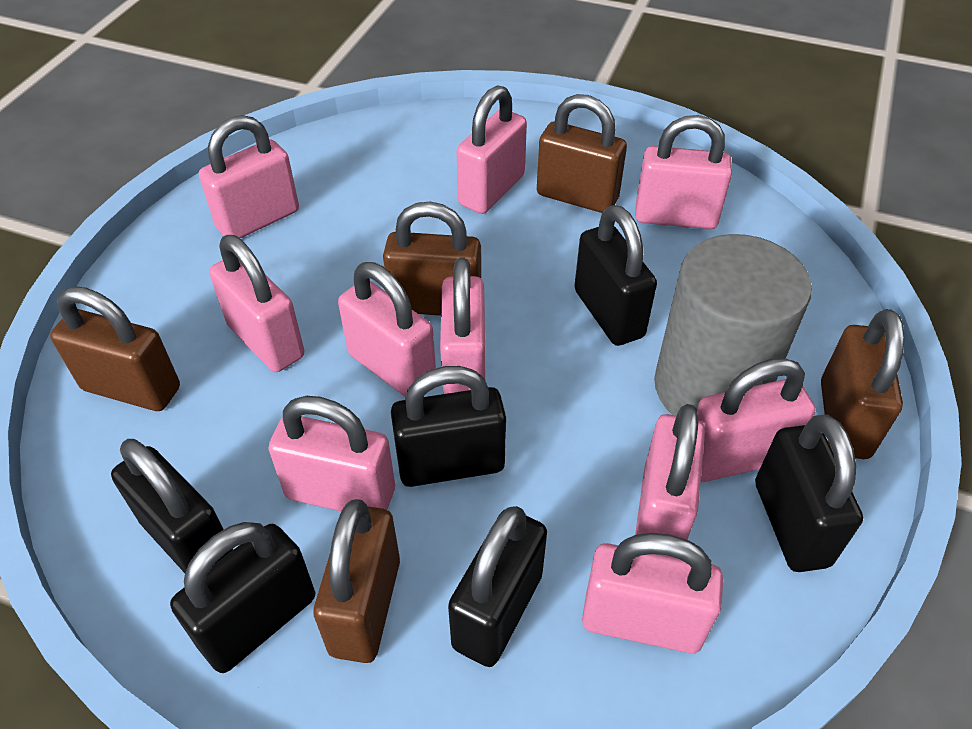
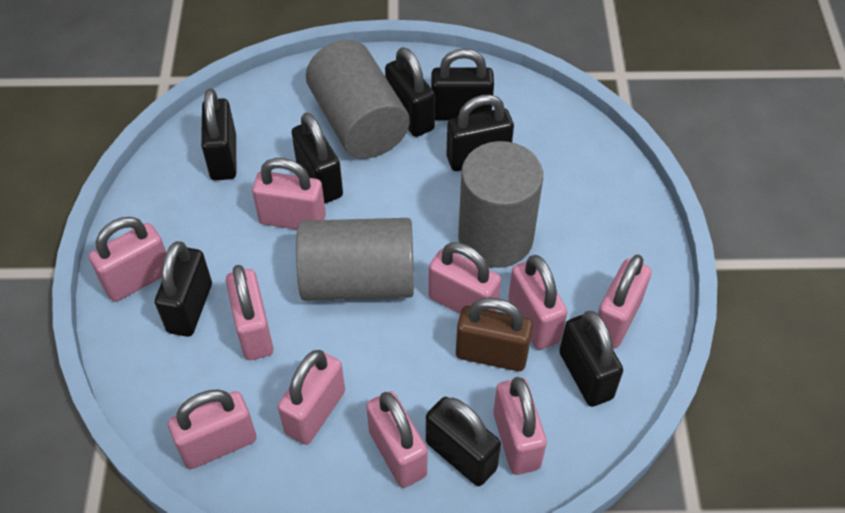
black padlock: 6 -> 8
brown padlock: 5 -> 1
grey cylinder: 1 -> 3

